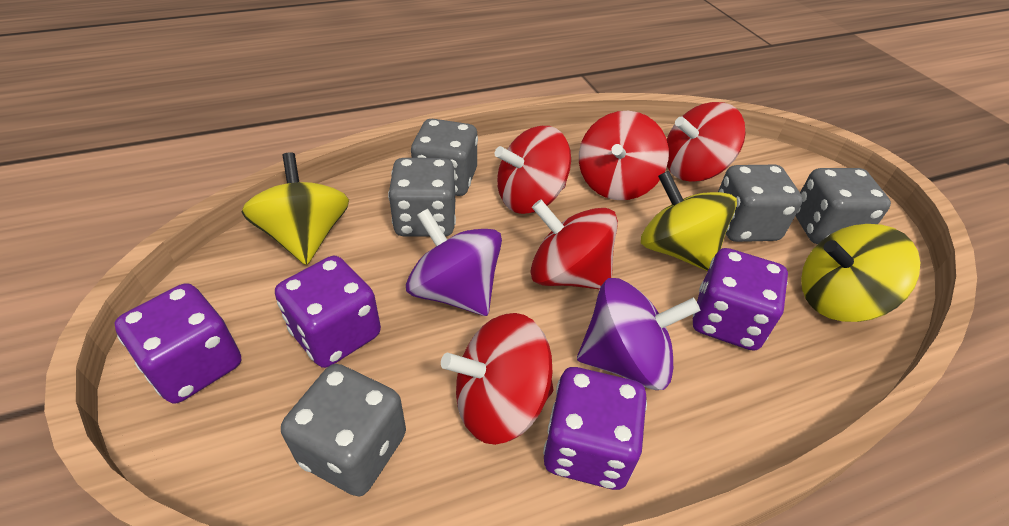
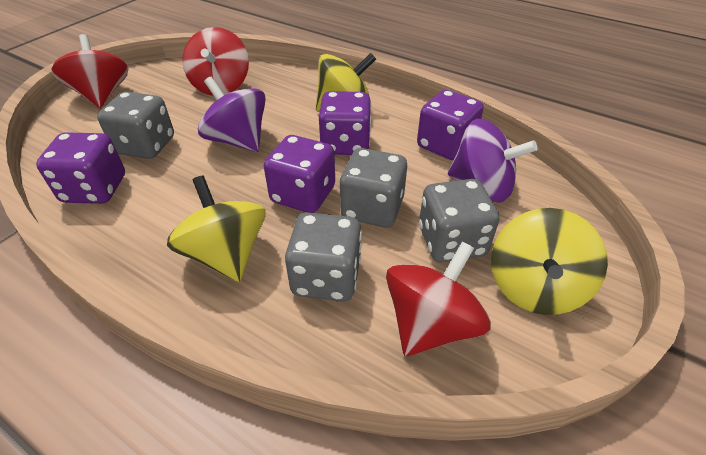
grey dice: 5 -> 4
red spinning top: 5 -> 3

